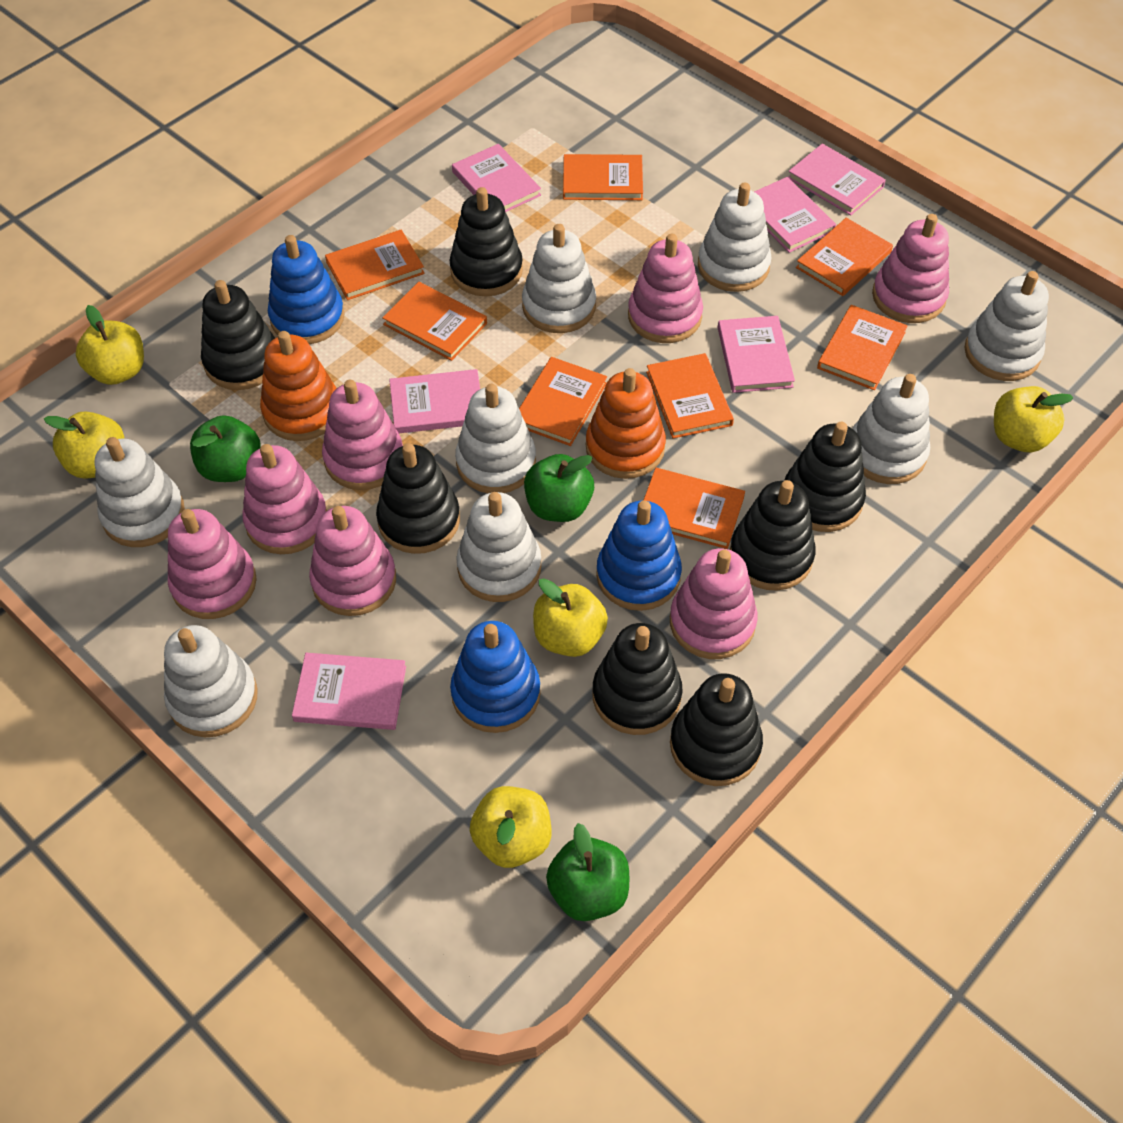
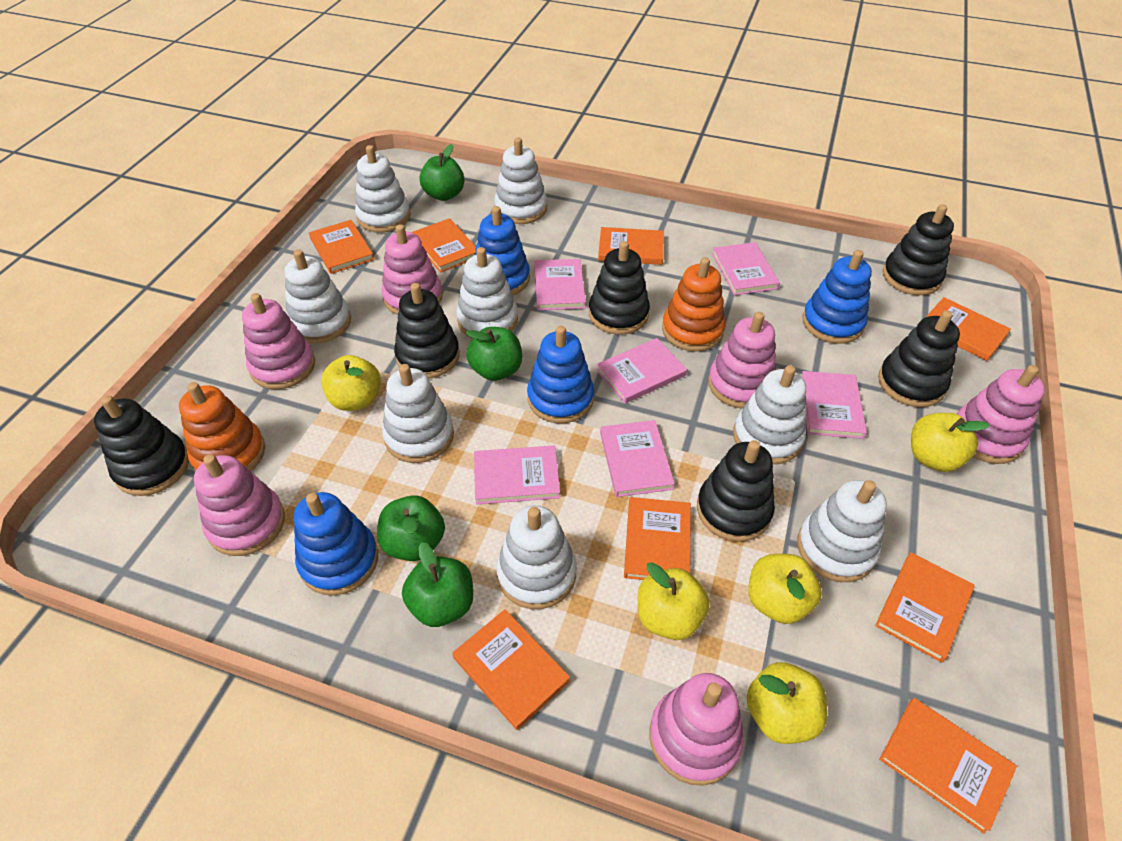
black stacking toy: 7 -> 6
blue stacking toy: 3 -> 4
green apple: 3 -> 4
pink stacking toy: 7 -> 6

